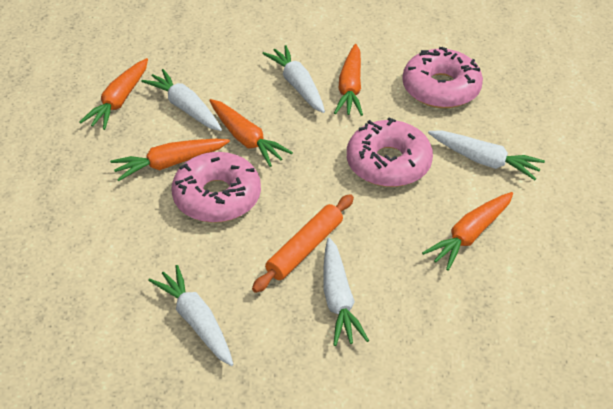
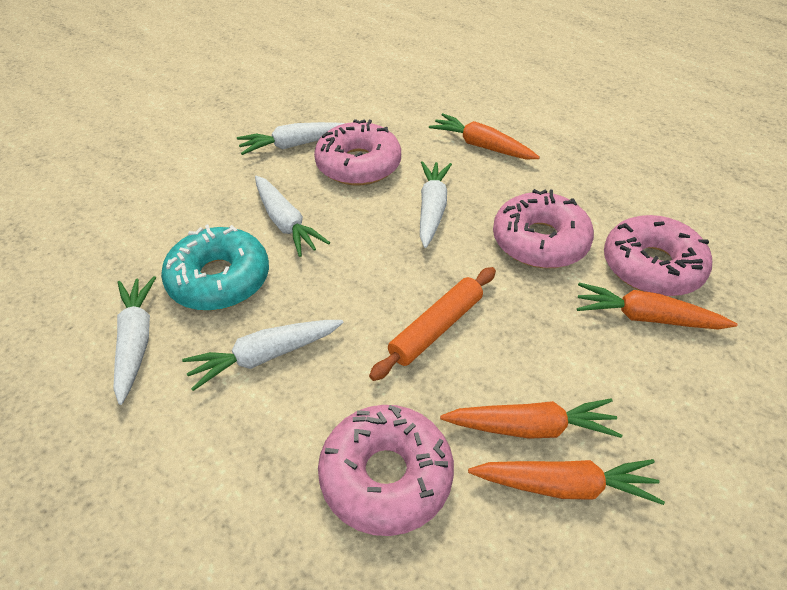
orange carrot: 5 -> 4
pink donut: 3 -> 4
turquoise donut: 0 -> 1

